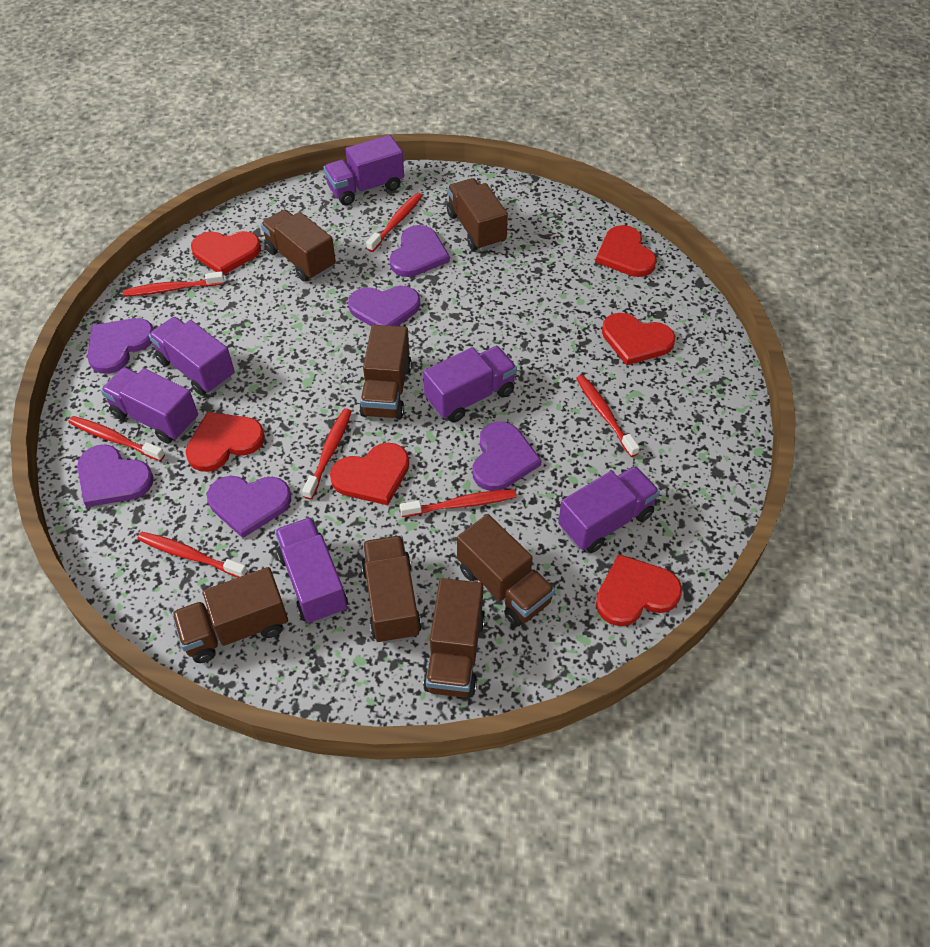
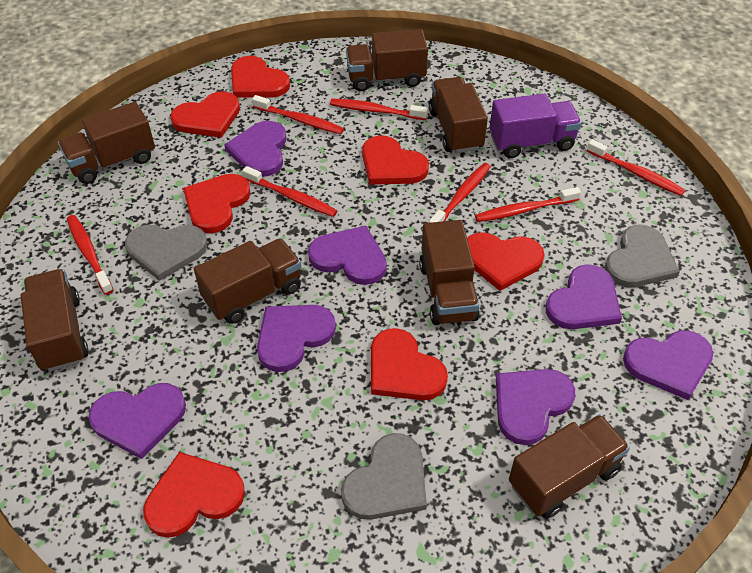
grey heart: 0 -> 3
purple heart: 6 -> 7
purple truck: 6 -> 1
red heart: 6 -> 7

